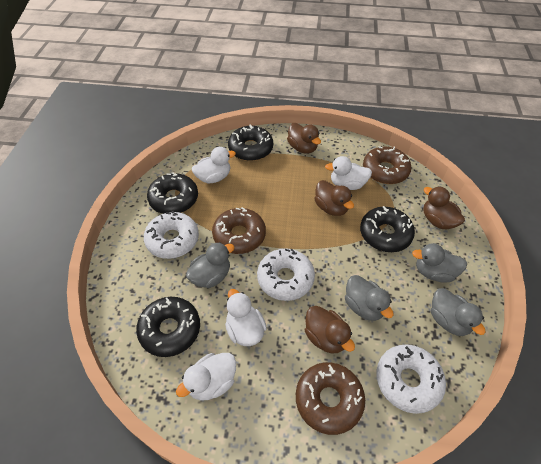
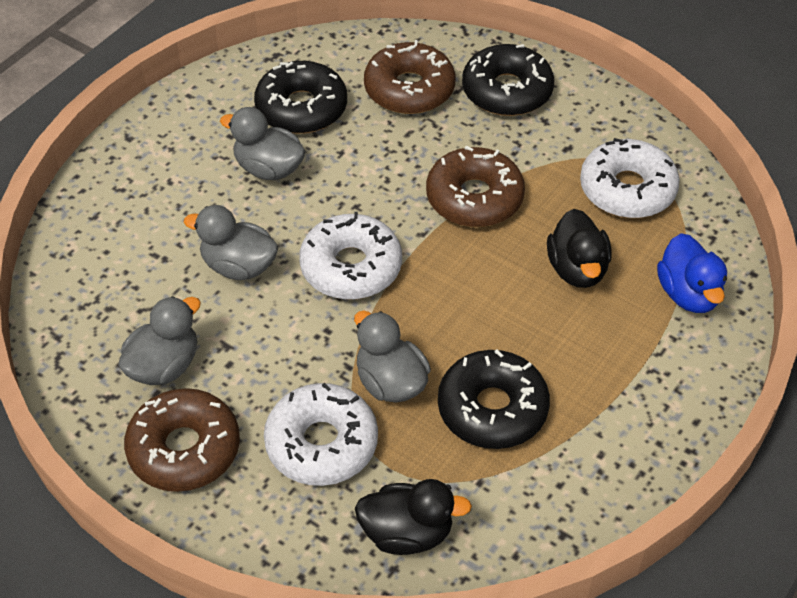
black donut: 4 -> 3
black duck: 0 -> 2
blue duck: 0 -> 1
brown duck: 4 -> 0
white duck: 4 -> 0

